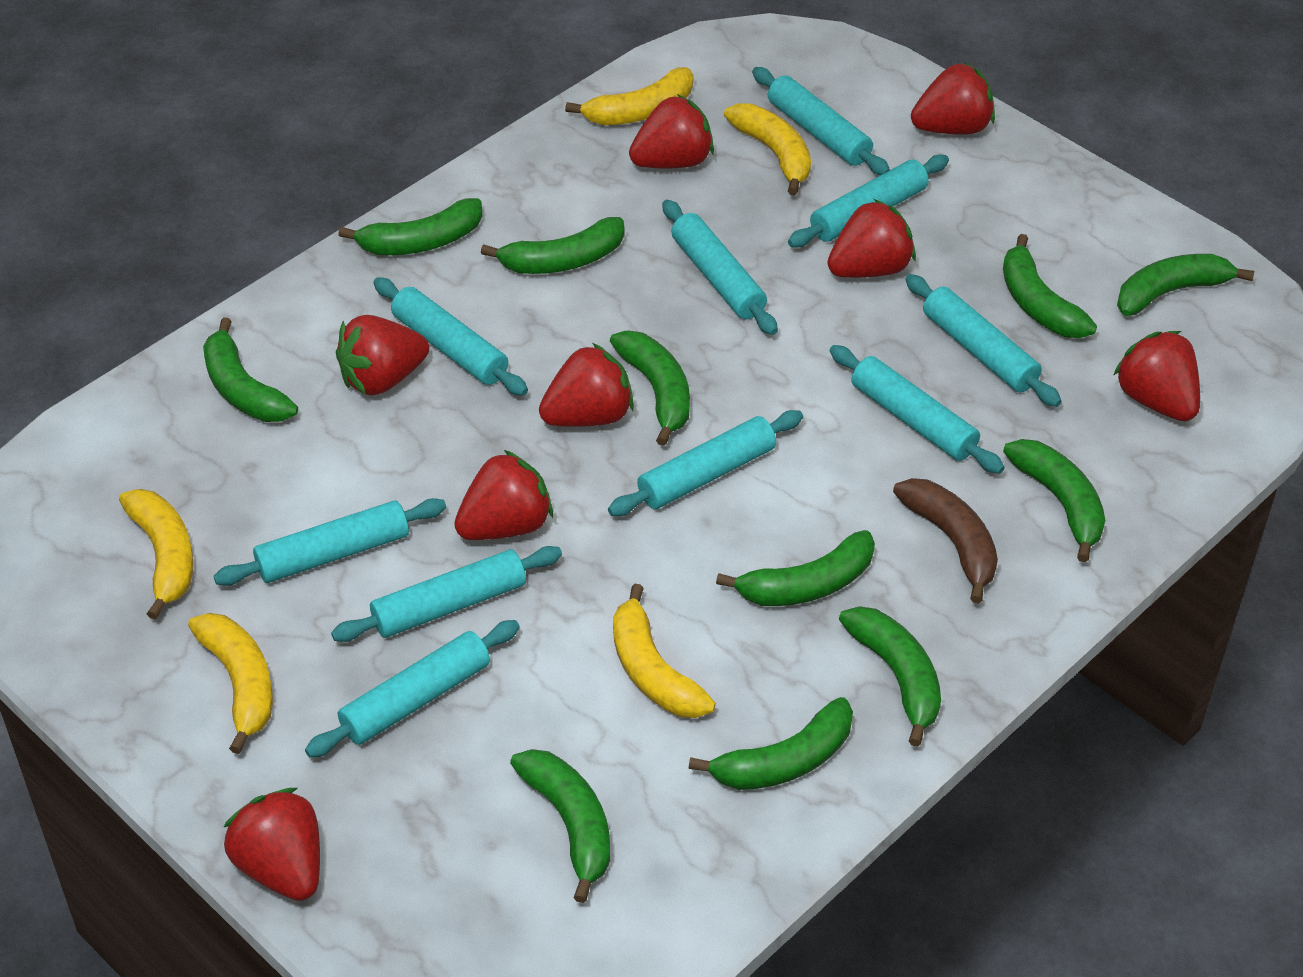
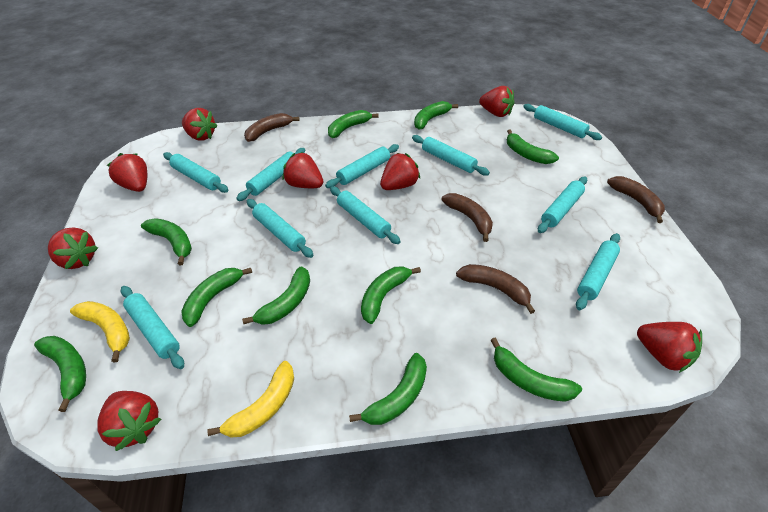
brown banana: 1 -> 4
green banana: 11 -> 10
yellow banana: 5 -> 2

